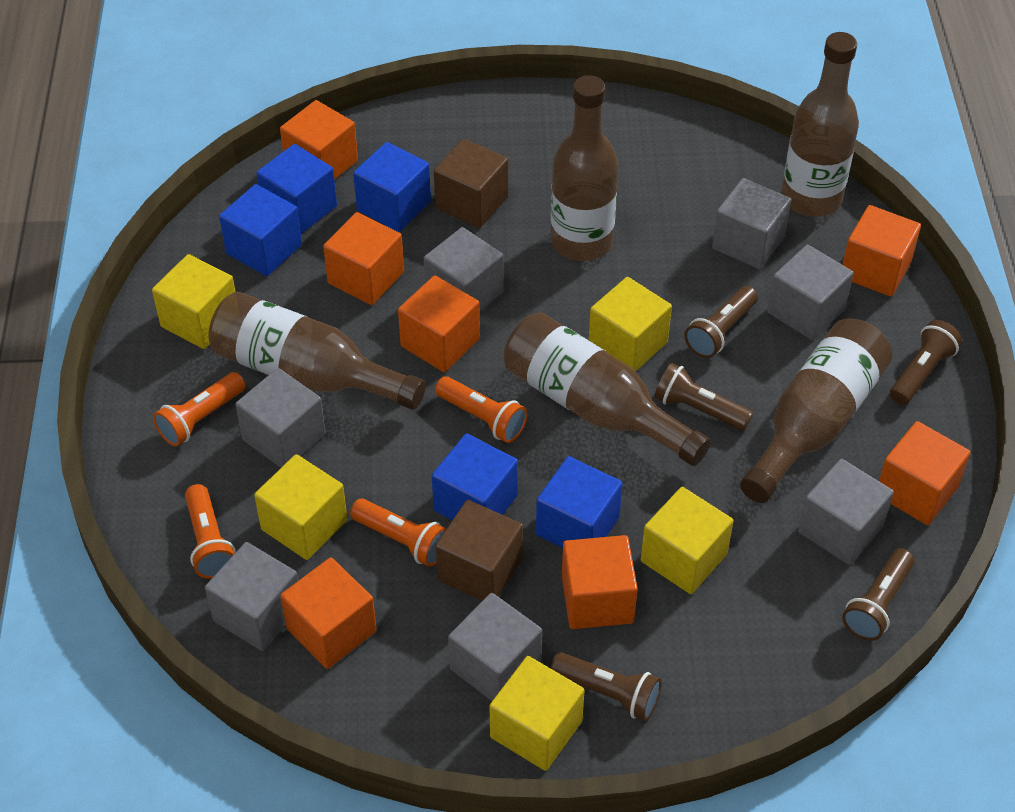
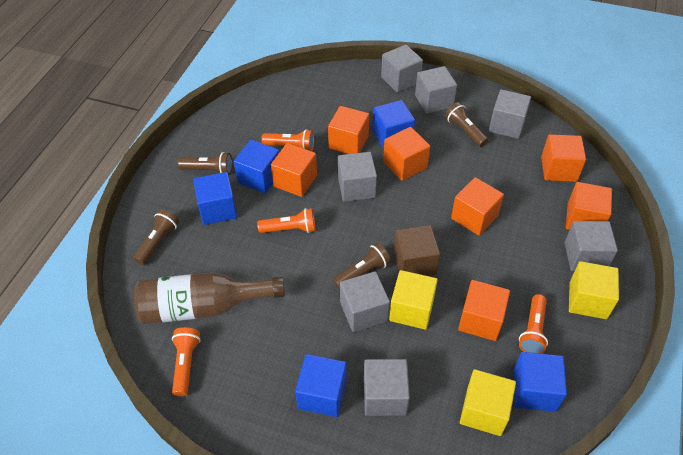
brown bottle: 5 -> 1
brown cube: 2 -> 1
brown flashlight: 5 -> 4
yellow cube: 5 -> 3

